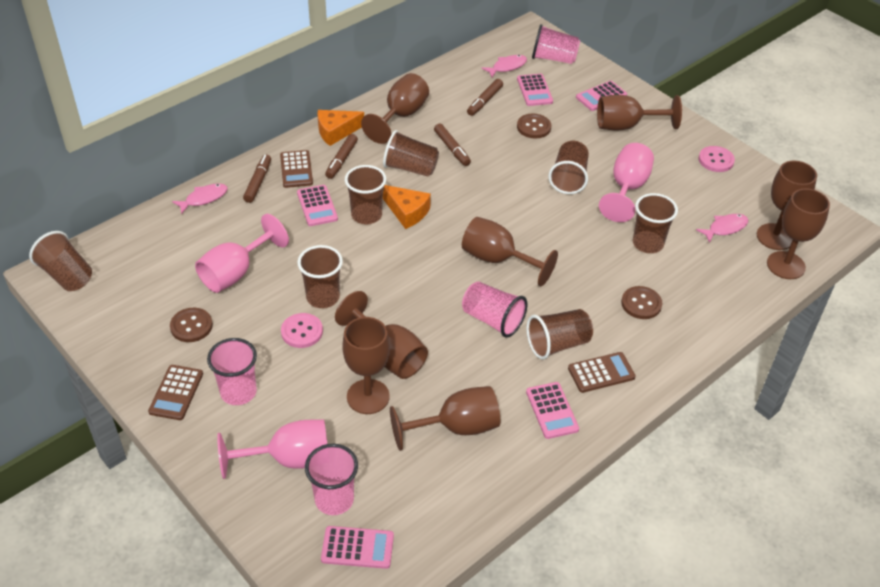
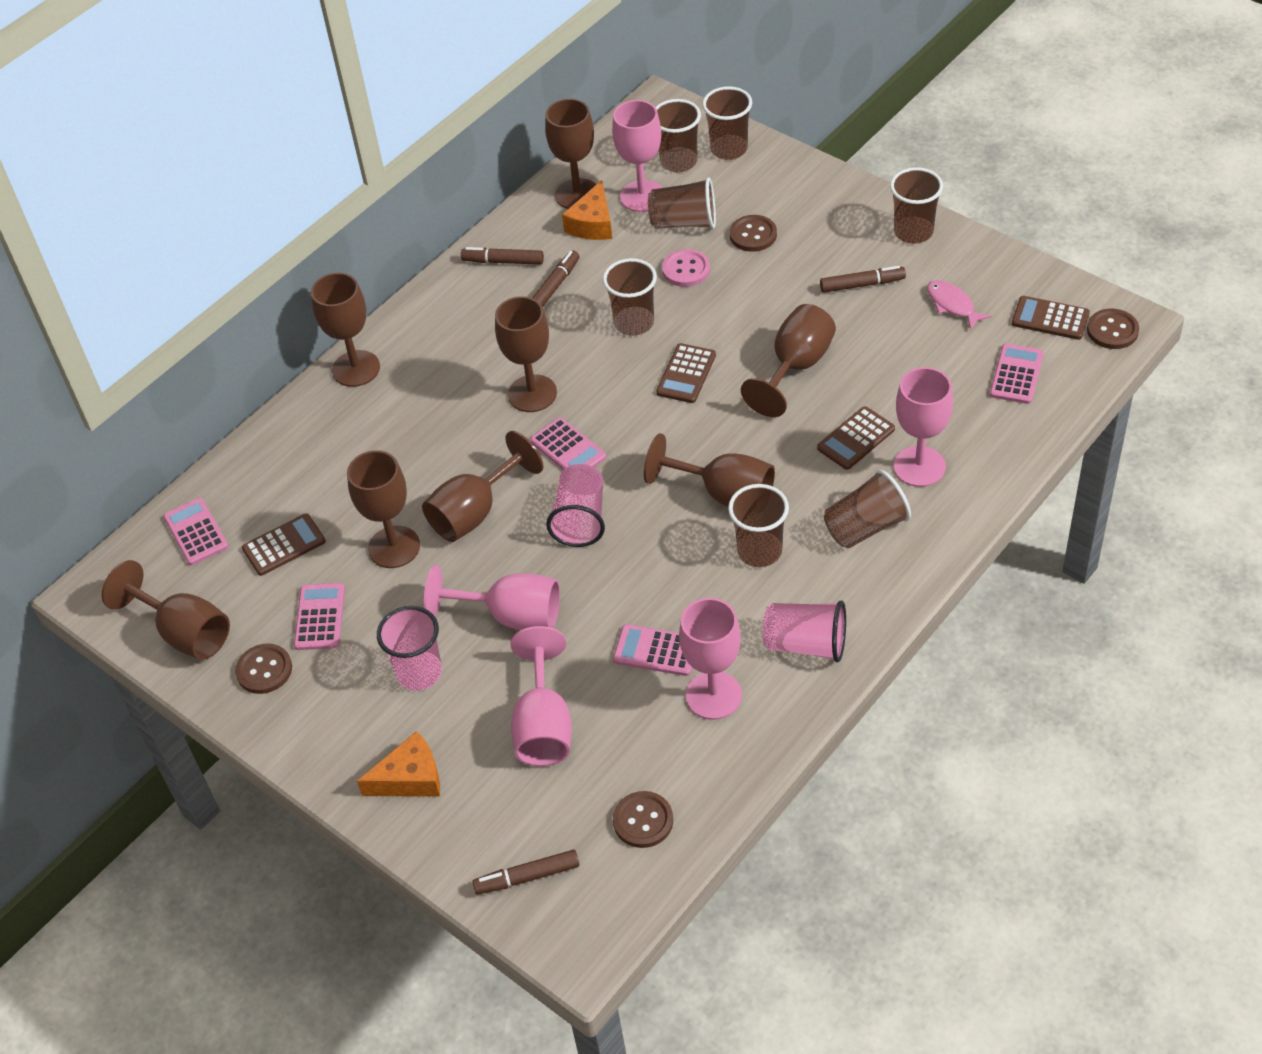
brown button: 3 -> 4
brown calculator: 3 -> 4
pink button: 2 -> 1
pink cup: 4 -> 3
pink fish: 3 -> 1
pink goblet: 3 -> 5

